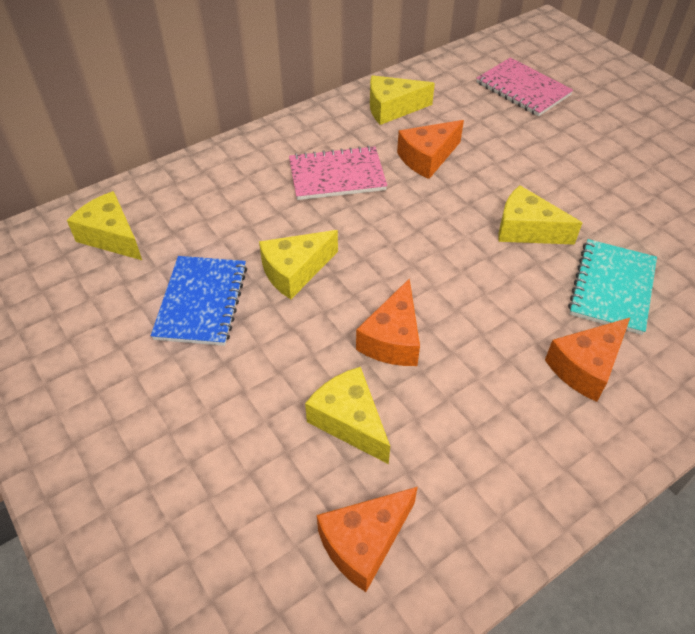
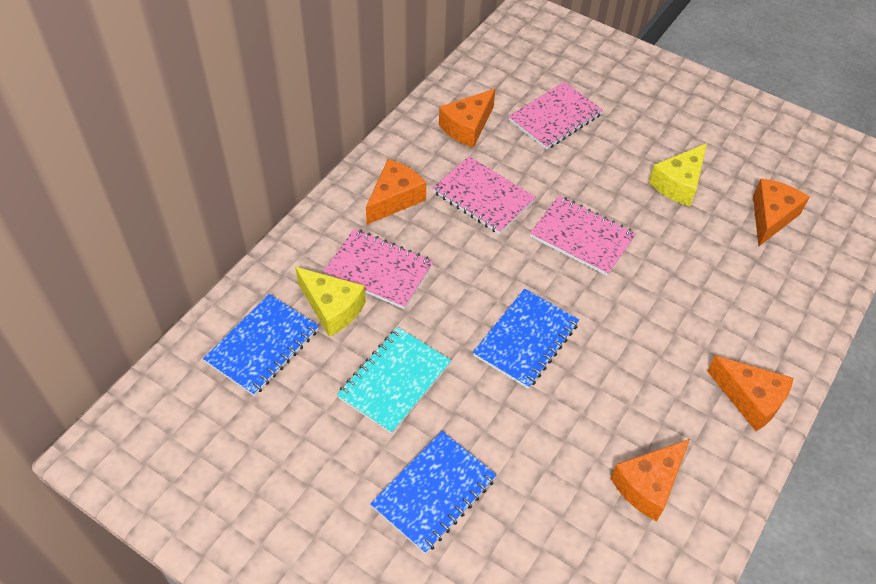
blue notebook: 1 -> 3
orange cheese: 4 -> 5
pink notebook: 2 -> 4
yellow cheese: 5 -> 2

